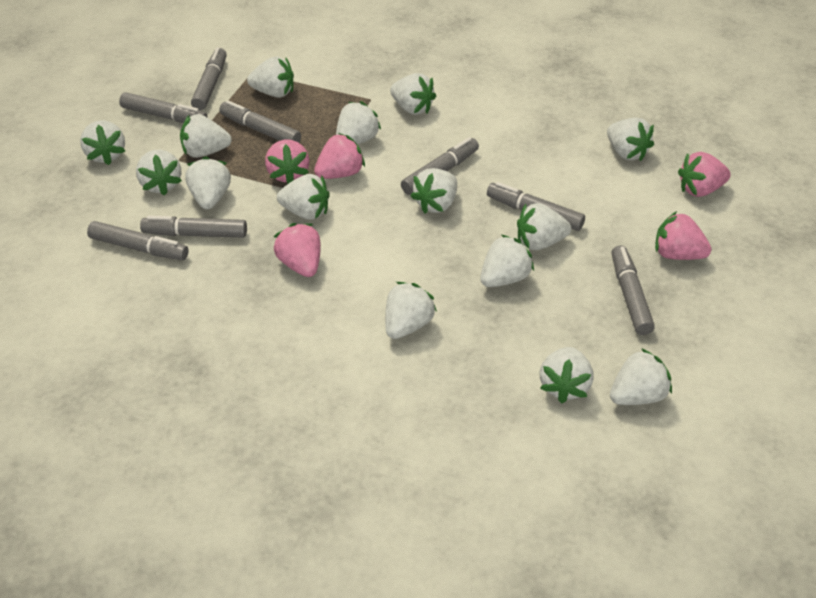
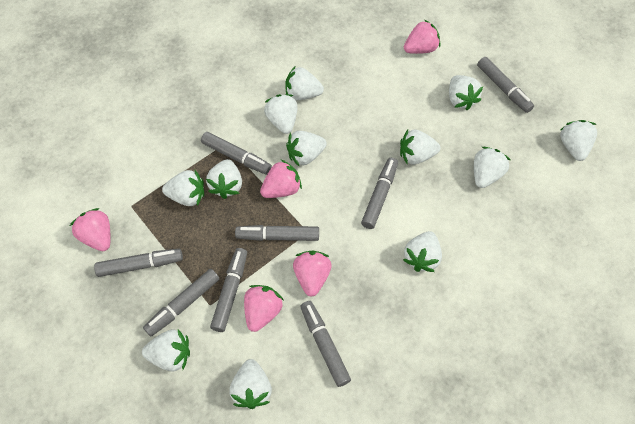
white strawberry: 15 -> 12

